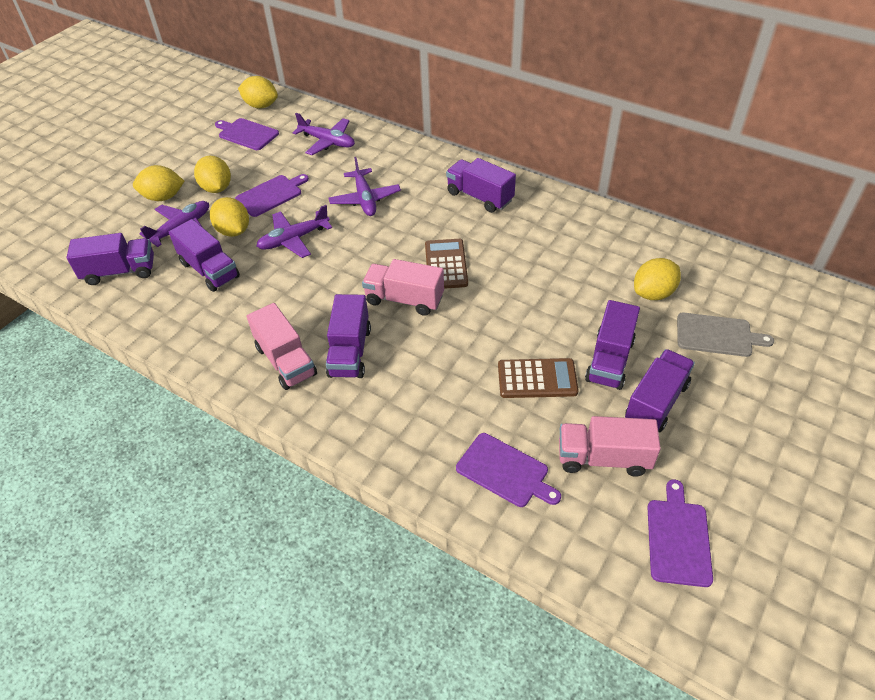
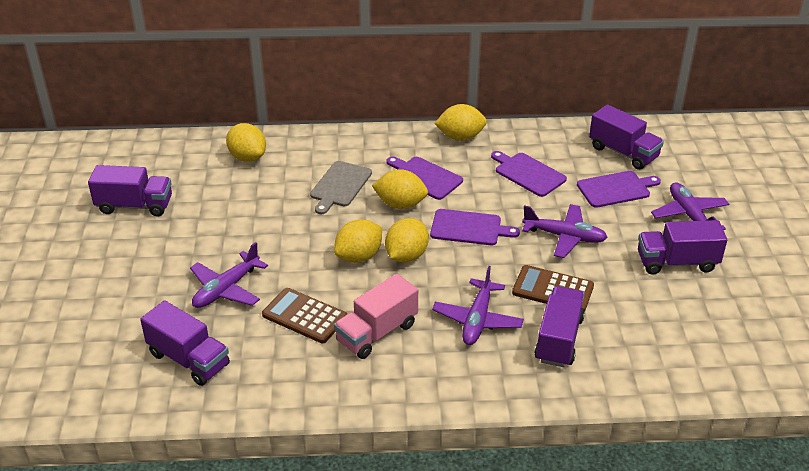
pink truck: 3 -> 1
purple truck: 6 -> 5

